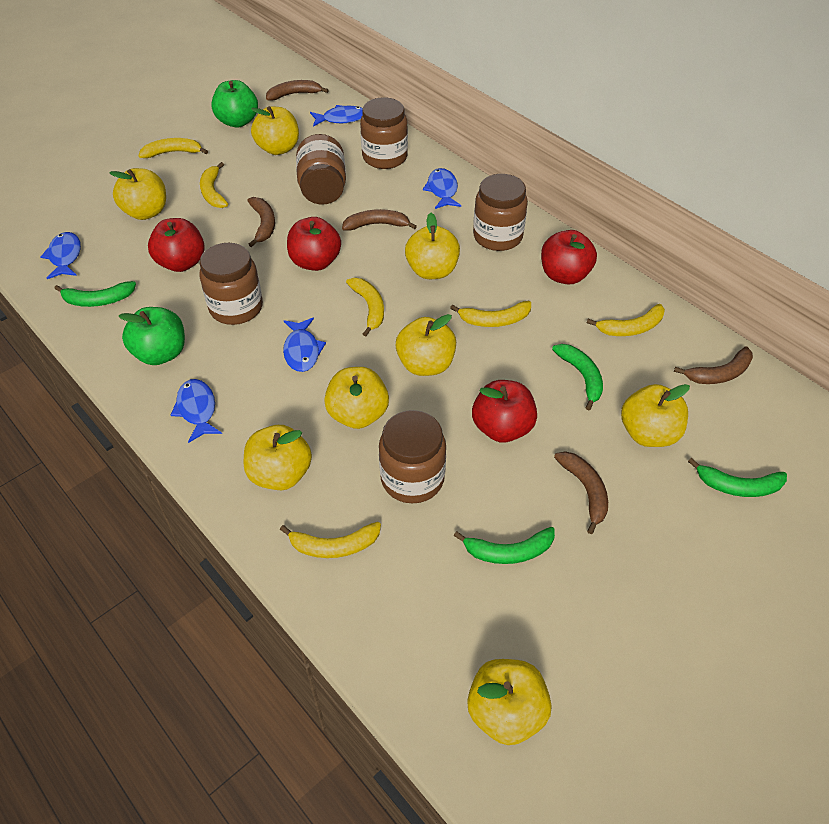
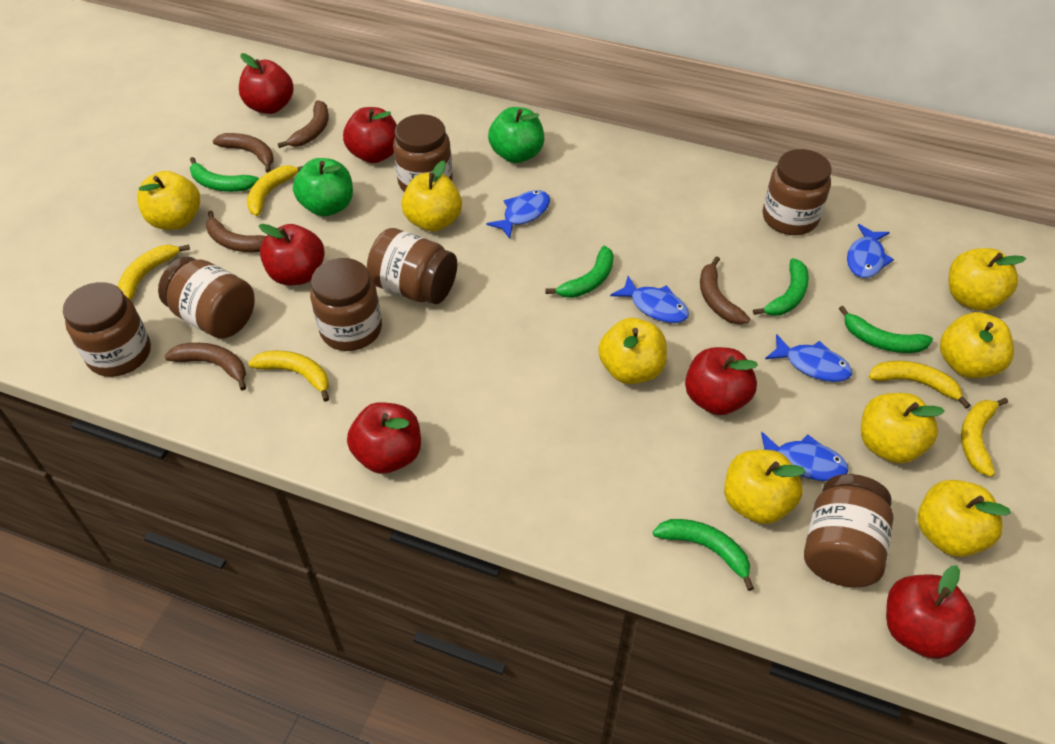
brown jar: 5 -> 7
green banana: 4 -> 5
red apple: 4 -> 6
yellow banana: 6 -> 5

